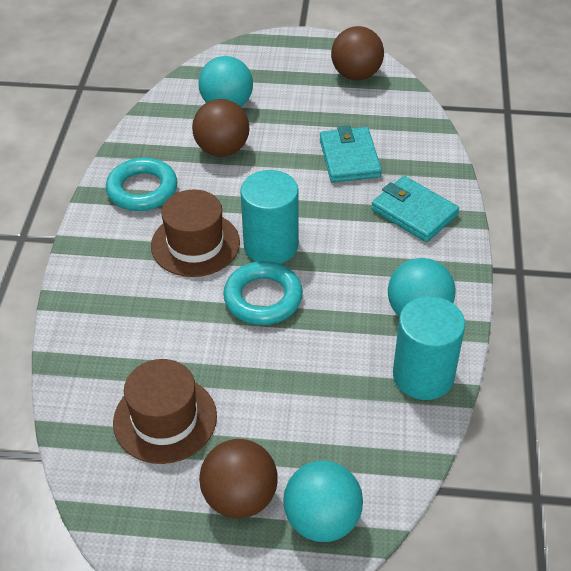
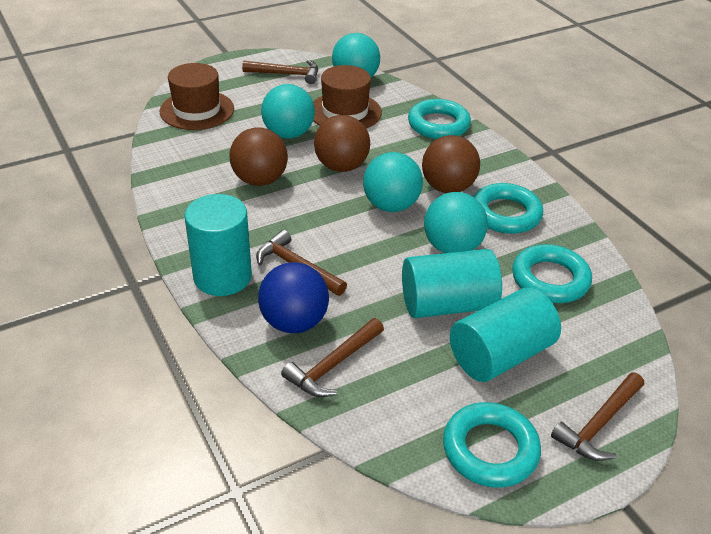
blue ball: 0 -> 1
brown hammer: 0 -> 4
turquoise ball: 3 -> 4
turquoise cylinder: 2 -> 3
turquoise ring: 2 -> 4
turquoise wallet: 2 -> 0

